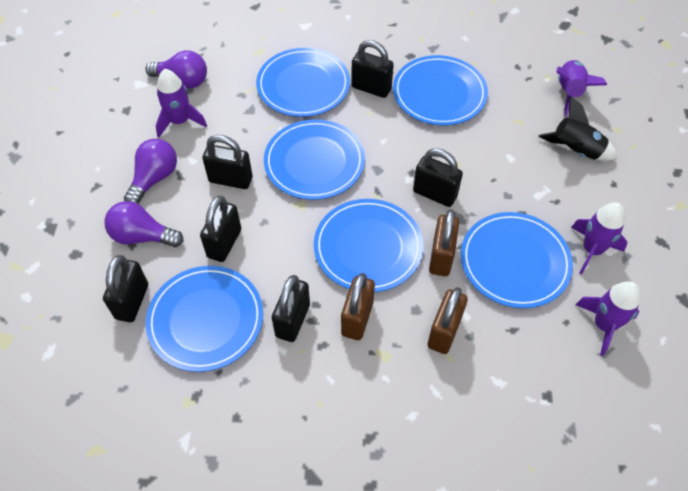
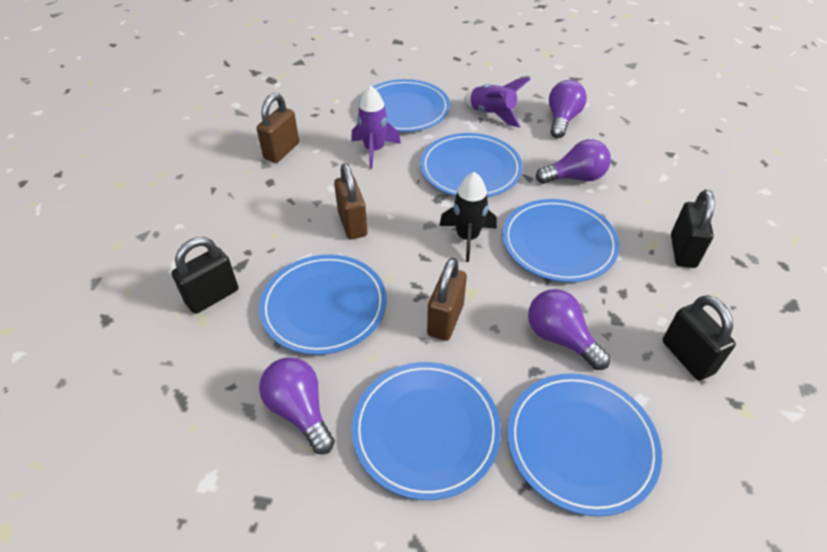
black padlock: 6 -> 3
purple light bulb: 3 -> 4
purple rocket: 4 -> 2

